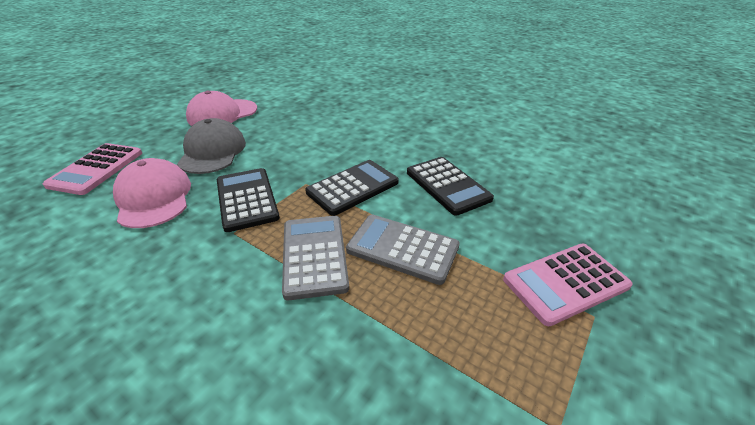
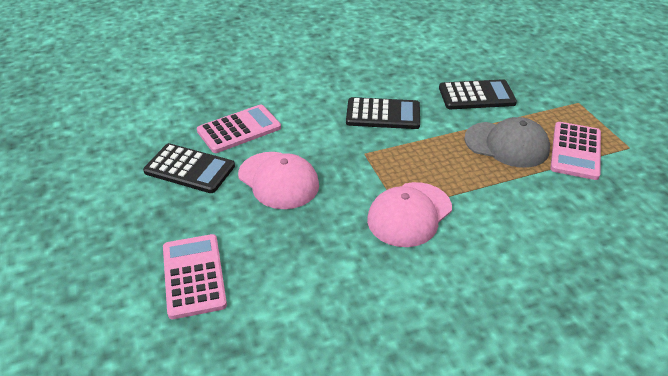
grey calculator: 2 -> 0
pink calculator: 2 -> 3

